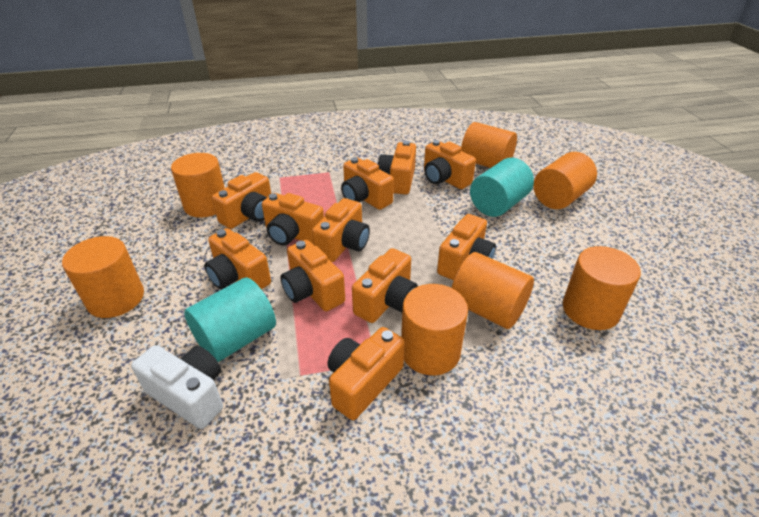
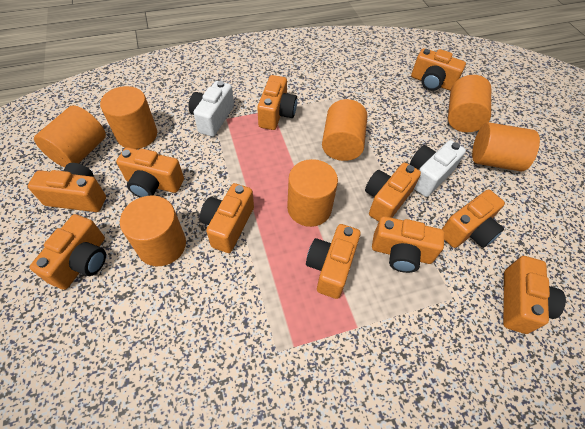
turquoise cylinder: 2 -> 0
white camera: 1 -> 2

